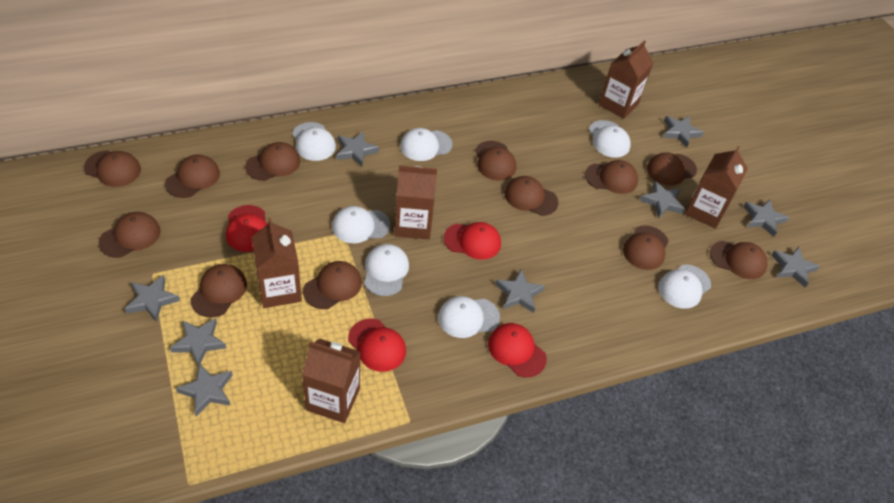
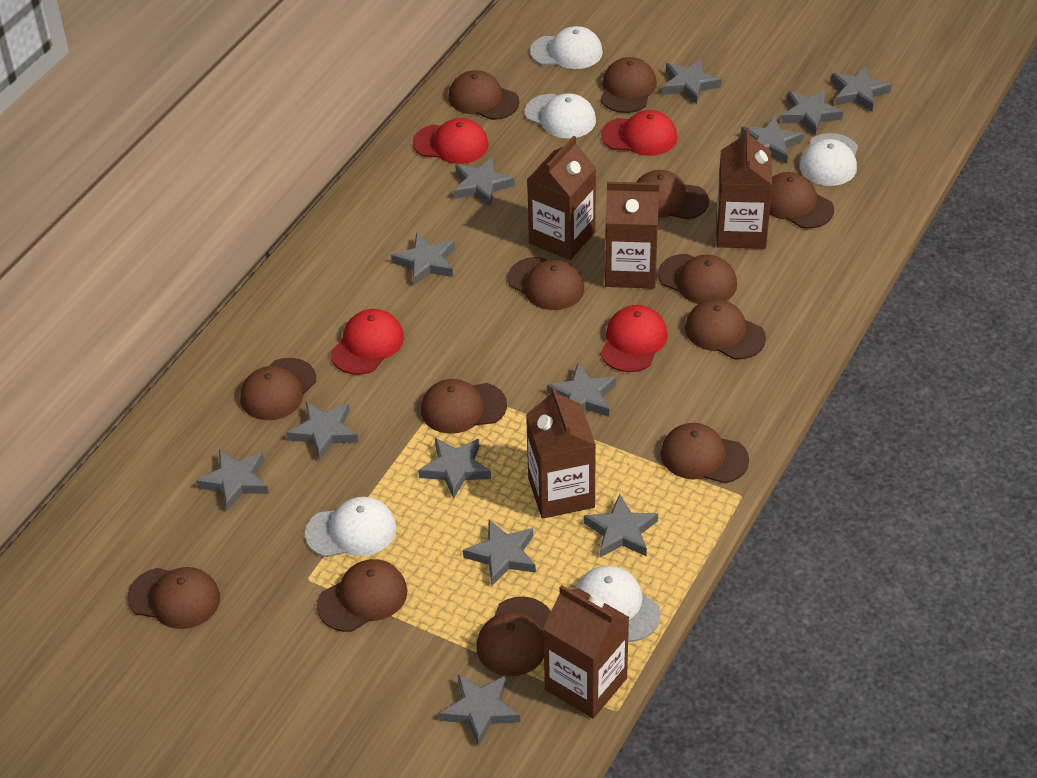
brown cap: 12 -> 13
grey star: 9 -> 13
white cap: 7 -> 5

